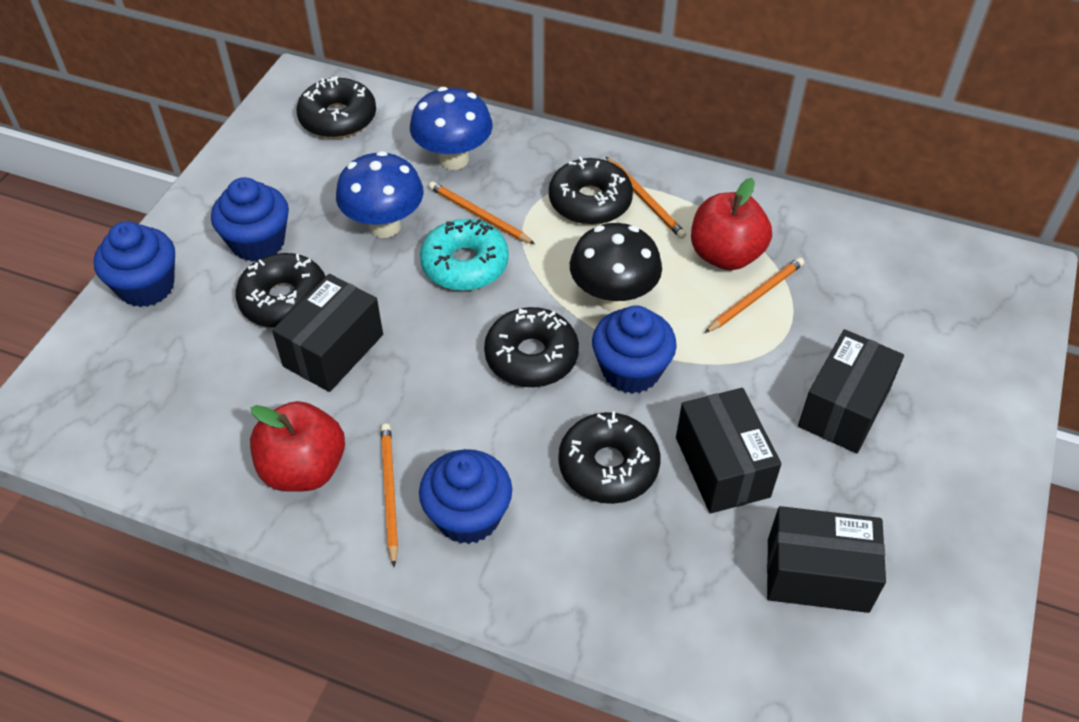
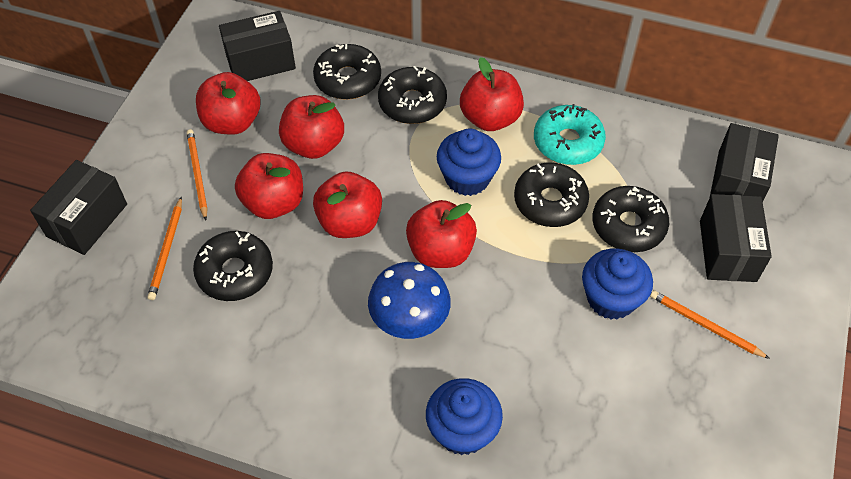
black mushroom: 1 -> 0
blue cupcake: 4 -> 3
blue mushroom: 2 -> 1
orange pencil: 4 -> 3
red apple: 2 -> 6

